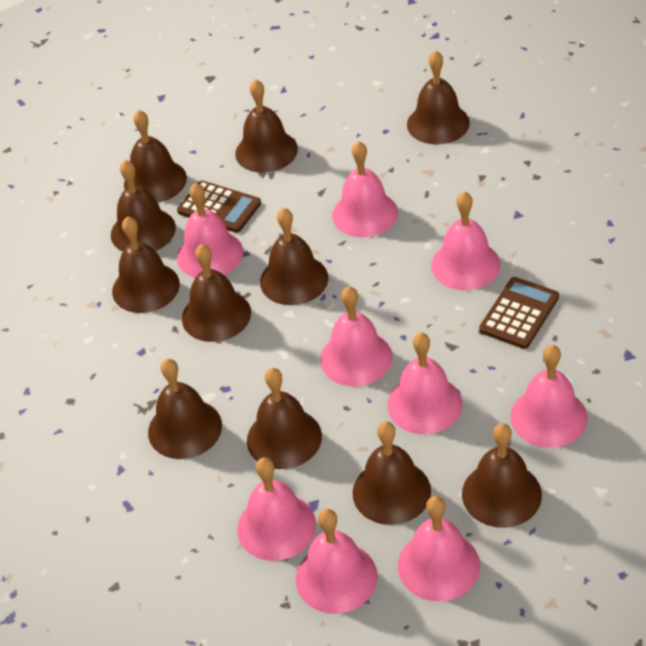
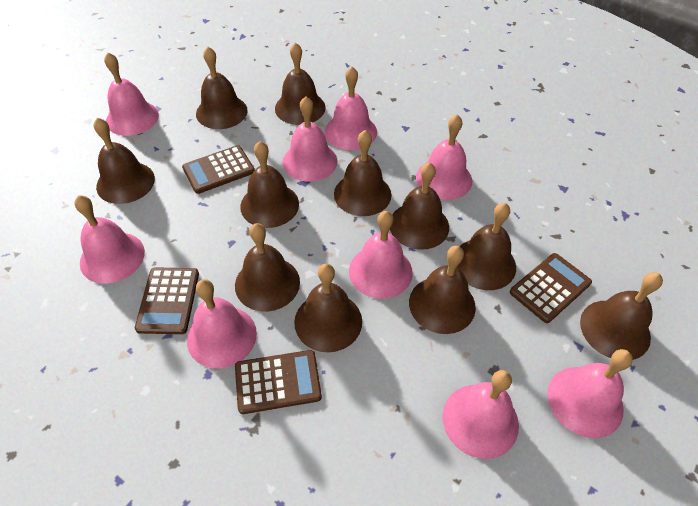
brown calculator: 2 -> 4

